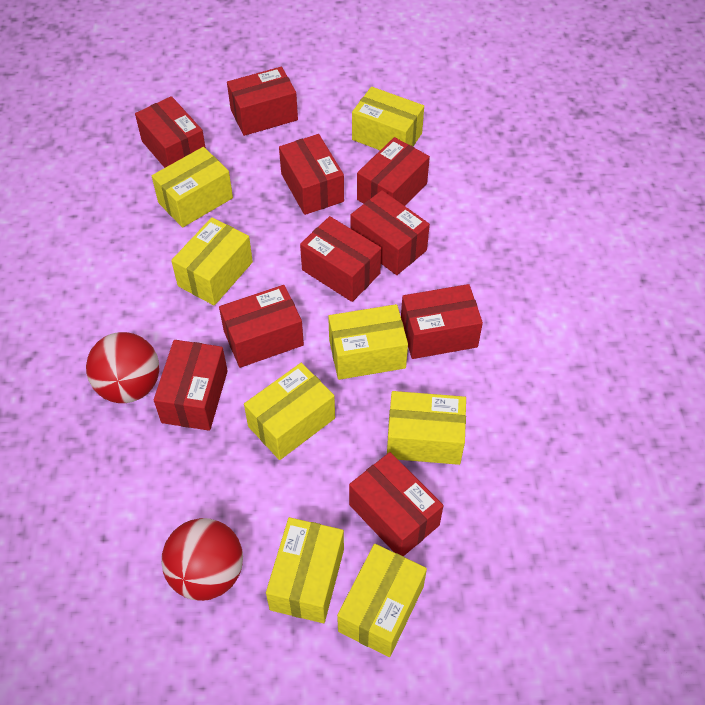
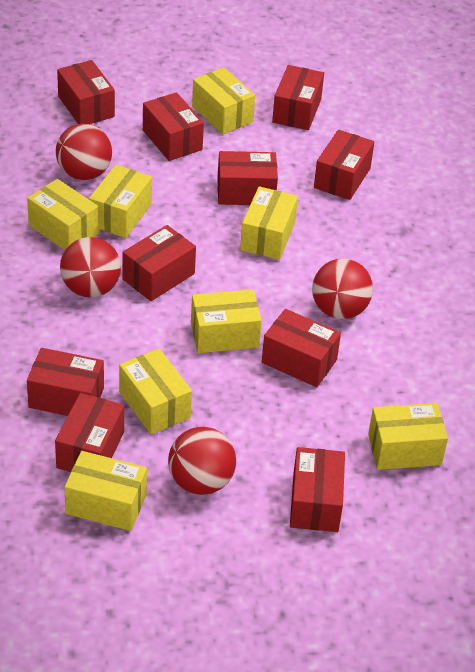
red ball: 2 -> 4

